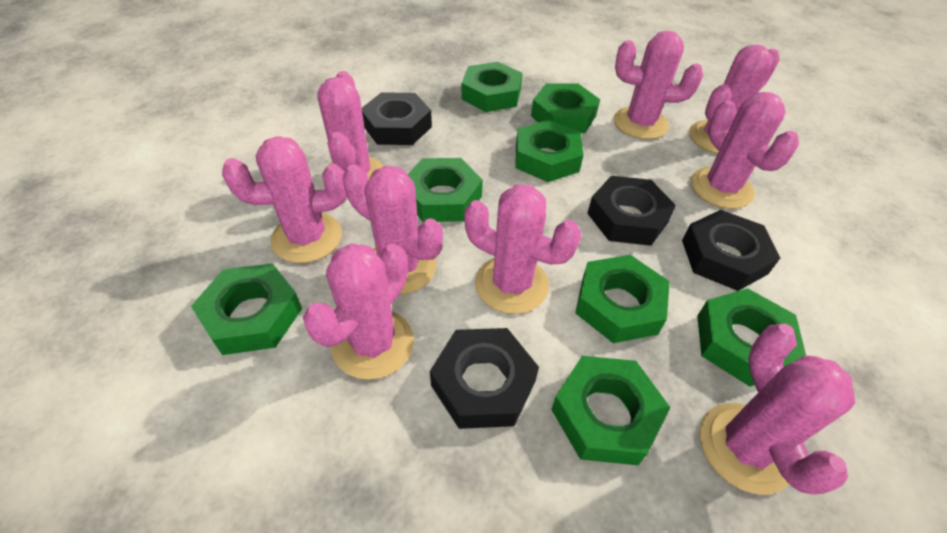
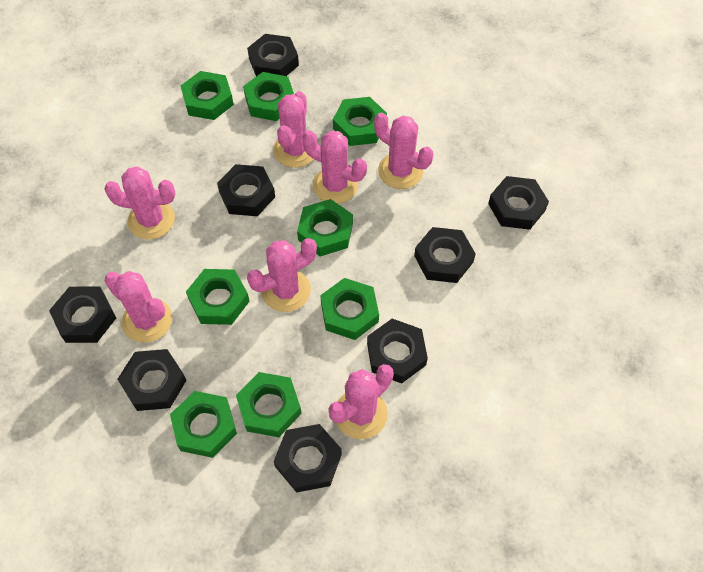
black nut: 4 -> 8
pink cactus: 9 -> 7

